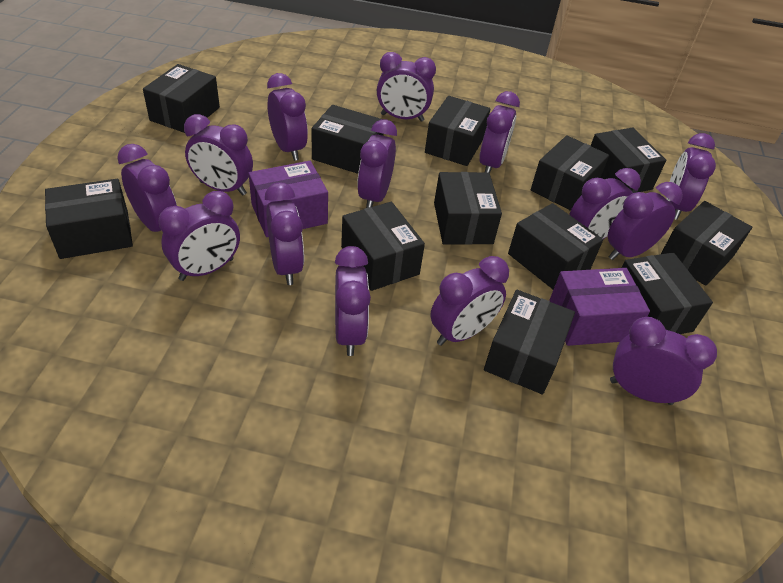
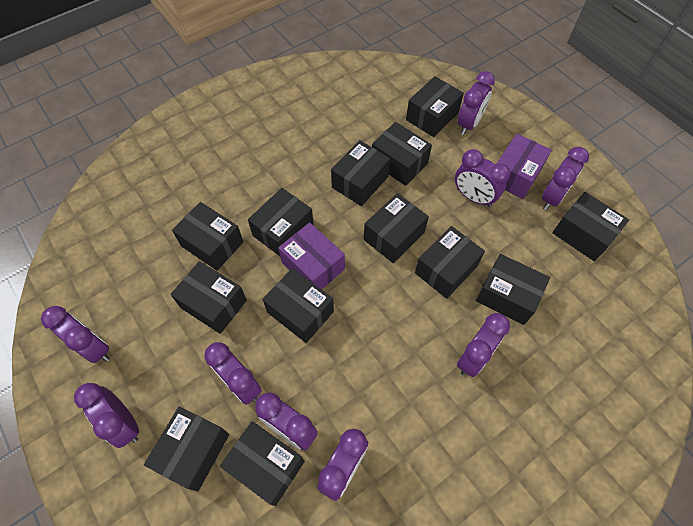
black box: 12 -> 13
purple clock: 14 -> 9

